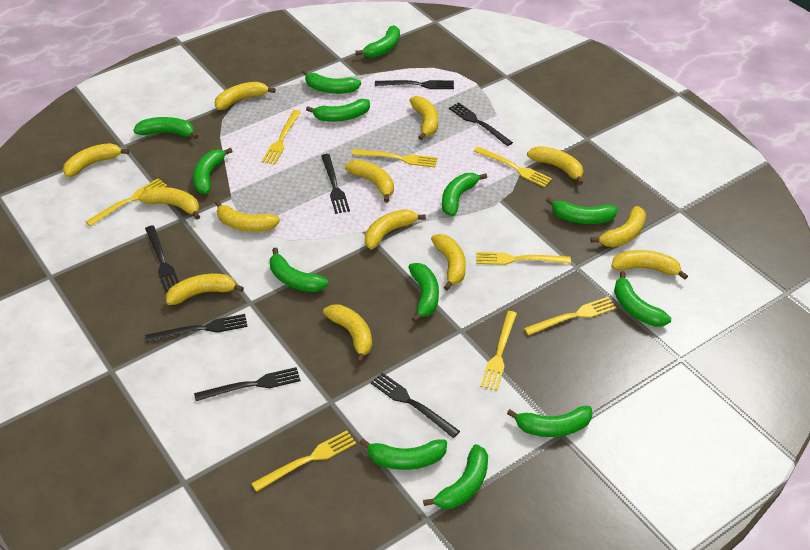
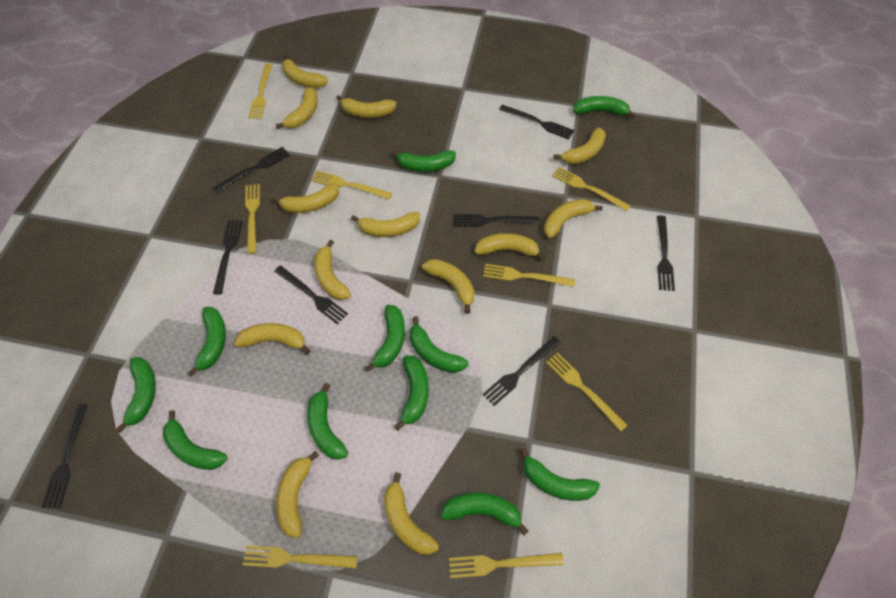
black fork: 7 -> 8
green banana: 13 -> 11

